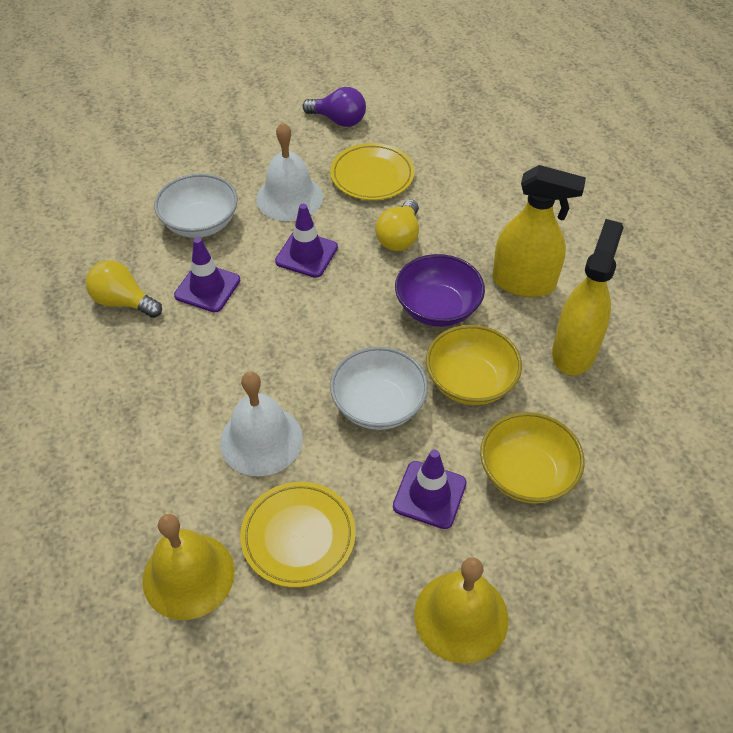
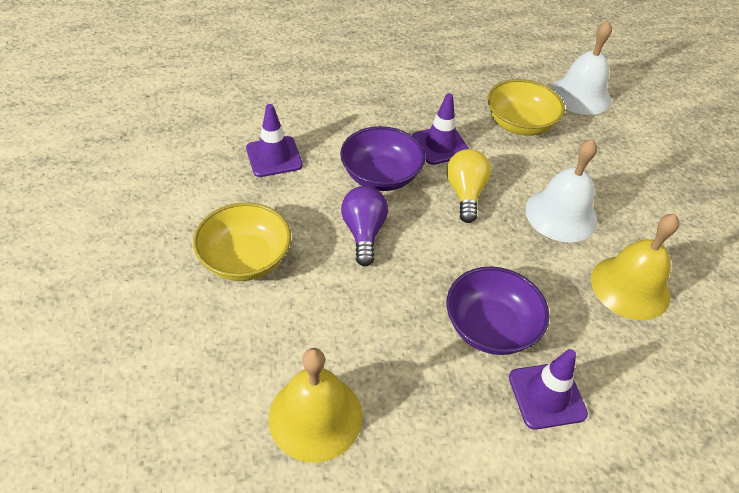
purple bowl: 1 -> 2
white bowl: 2 -> 0
yellow light bulb: 2 -> 1
yellow plate: 2 -> 0
yellow spray bottle: 2 -> 0

